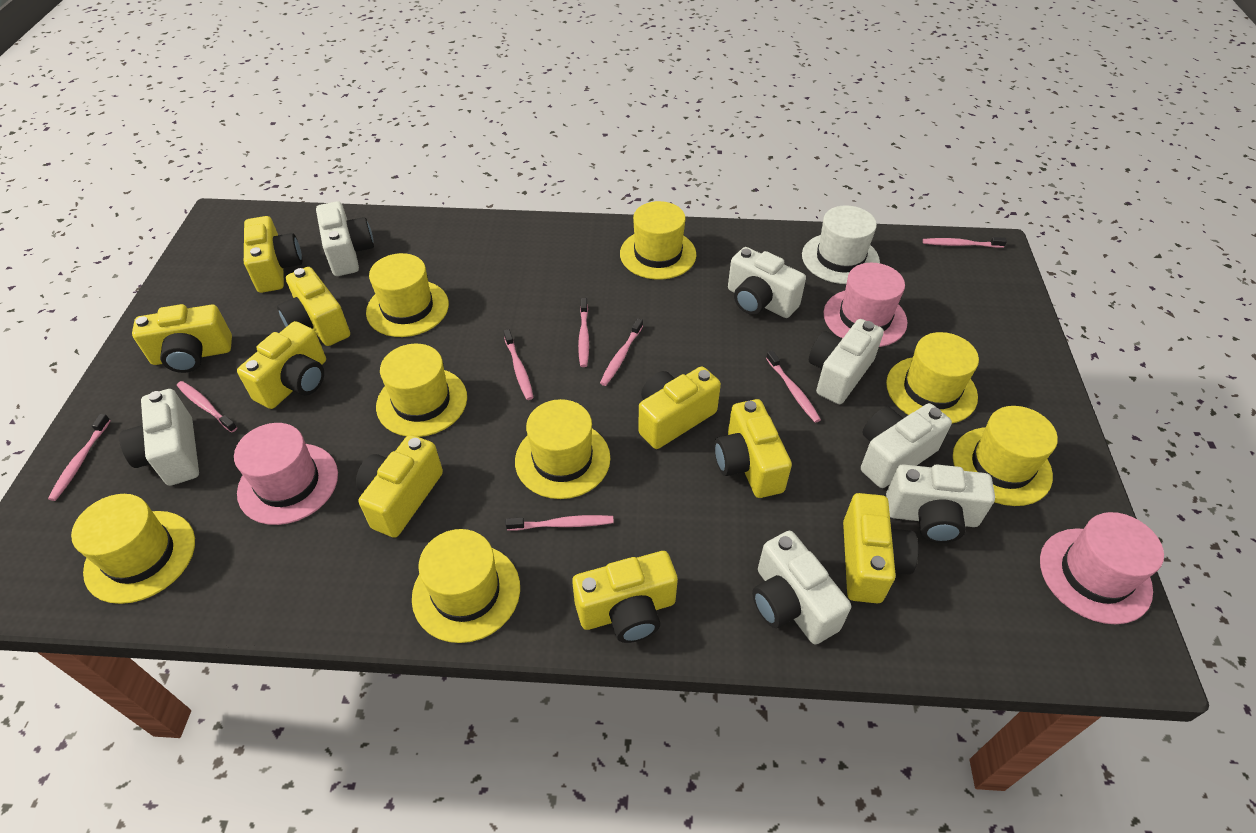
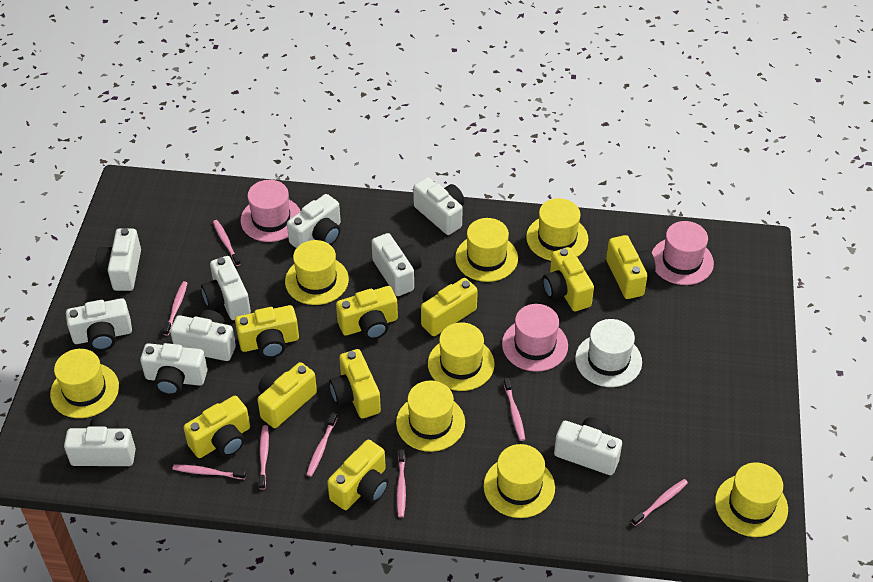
white camera: 7 -> 10

